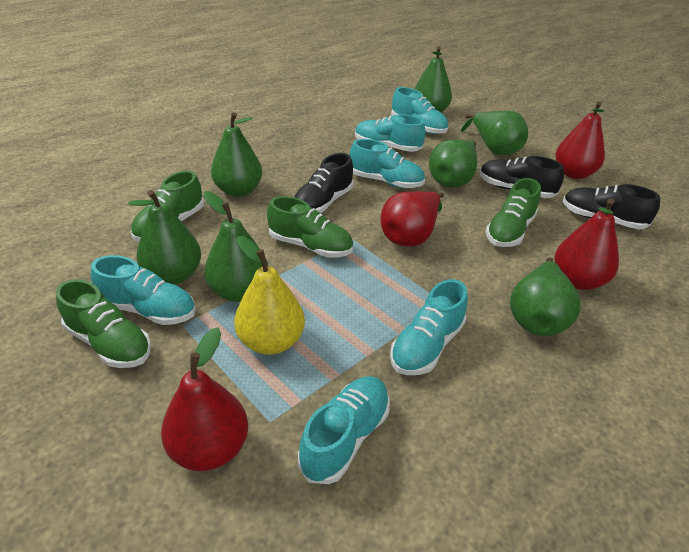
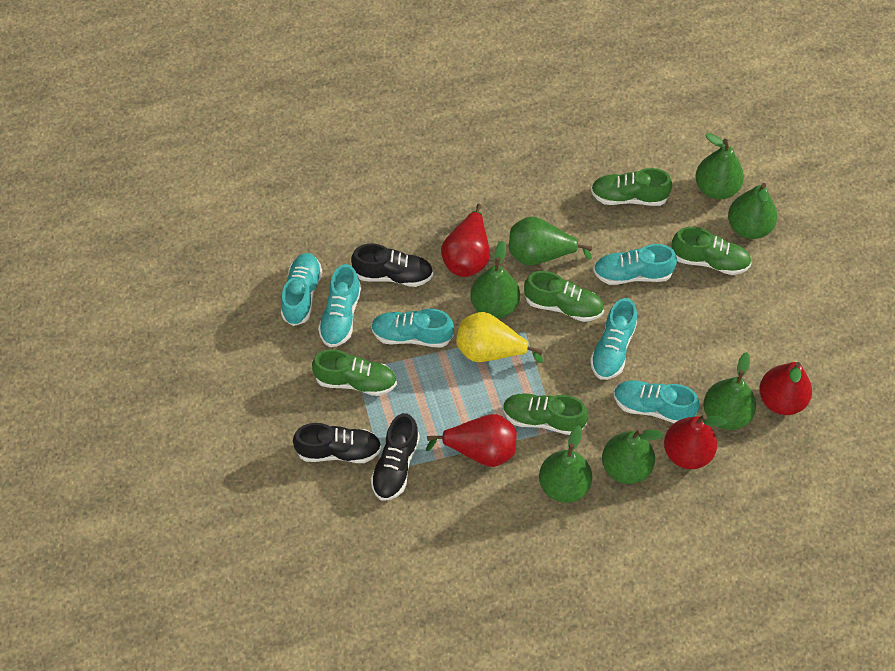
green shoe: 4 -> 5

